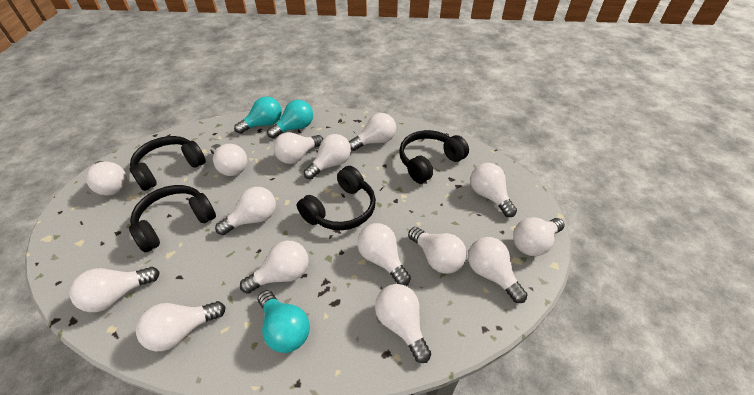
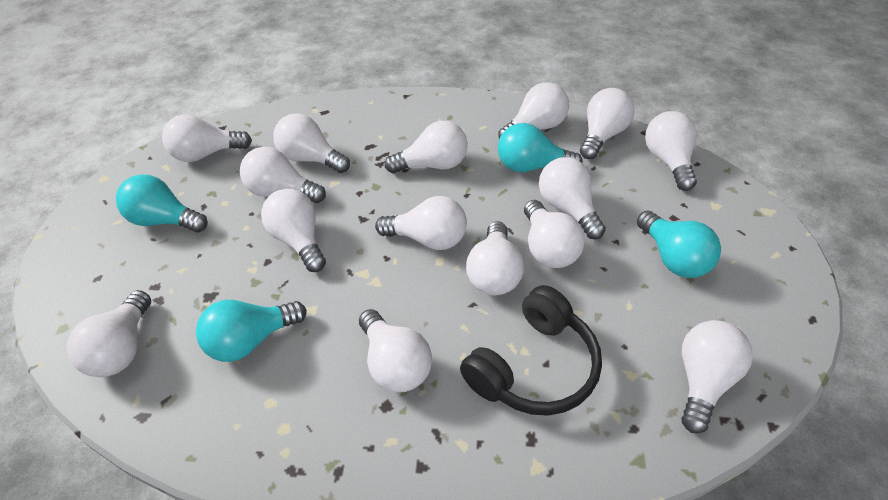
black headphones: 4 -> 1
turquoise light bulb: 3 -> 4

